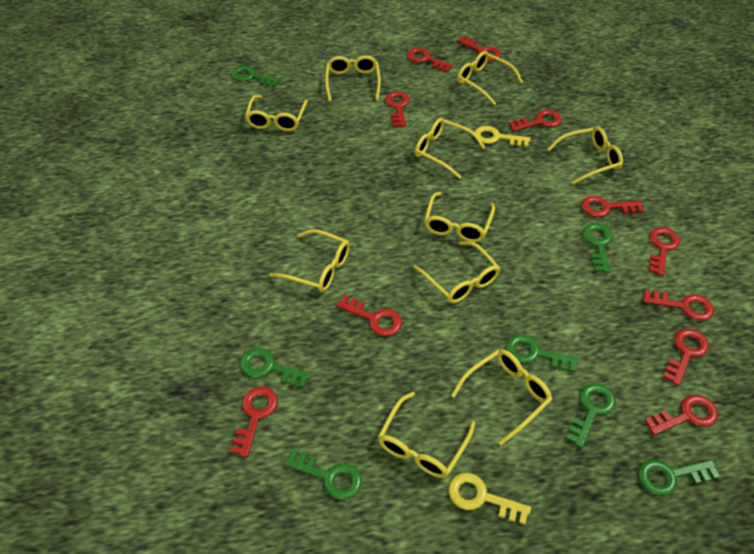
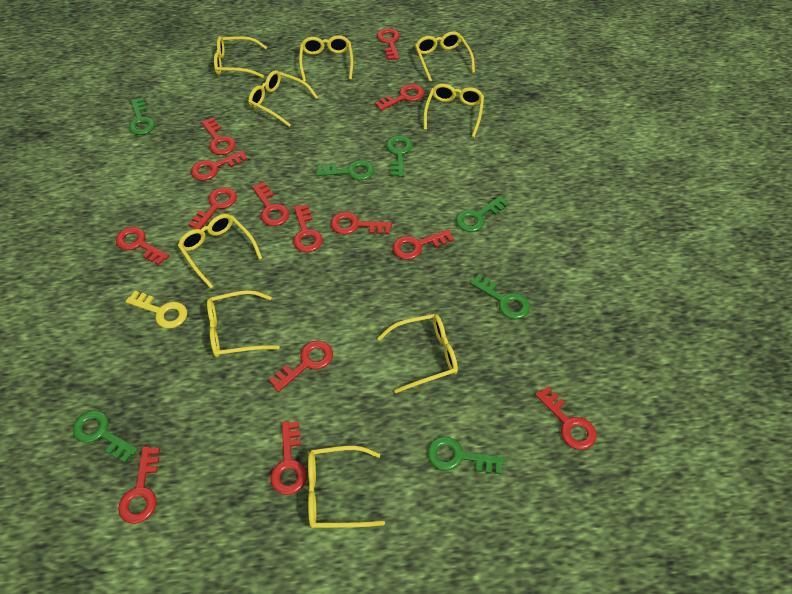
red key: 11 -> 14
yellow glasses: 10 -> 9
yellow key: 2 -> 1

